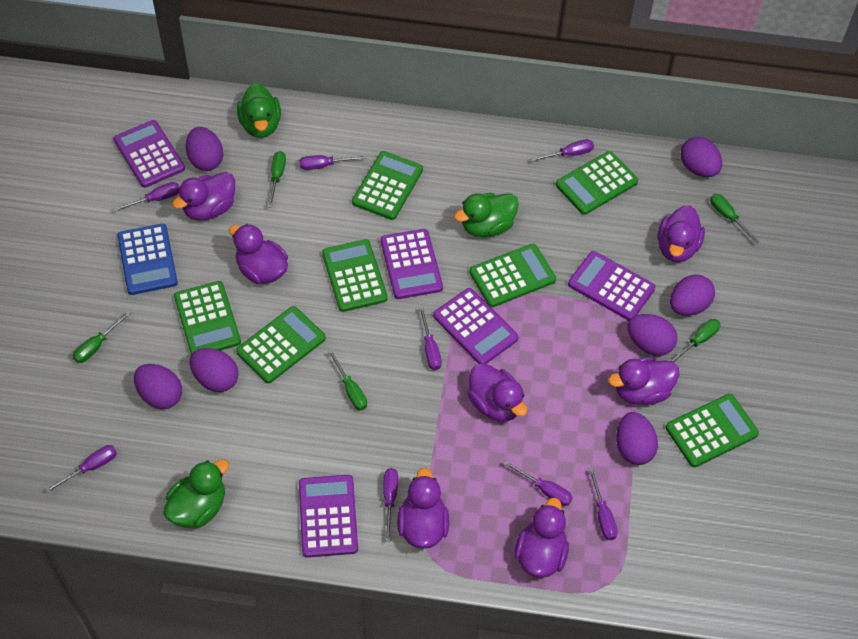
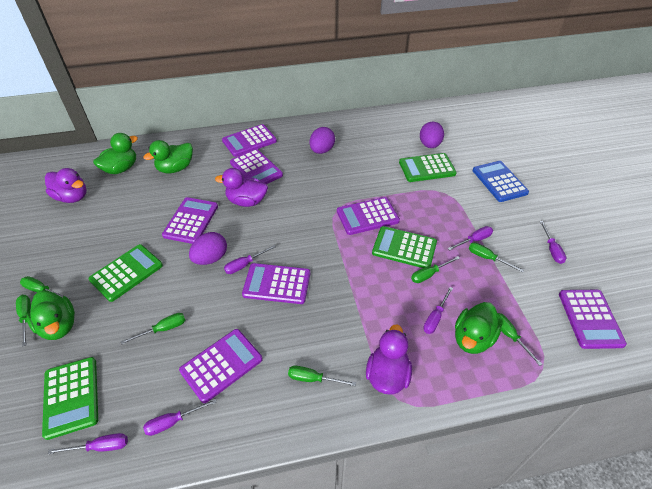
green calculator: 7 -> 4
green duck: 3 -> 4
green screwdriver: 5 -> 7
purple calculator: 5 -> 7
purple duck: 7 -> 3
purple egg: 7 -> 3
purple screwdriver: 8 -> 6

